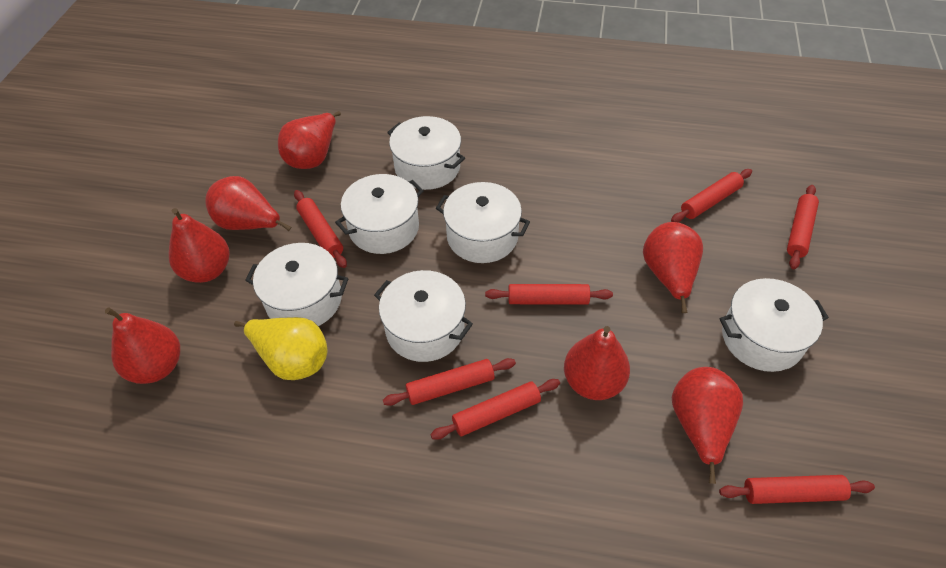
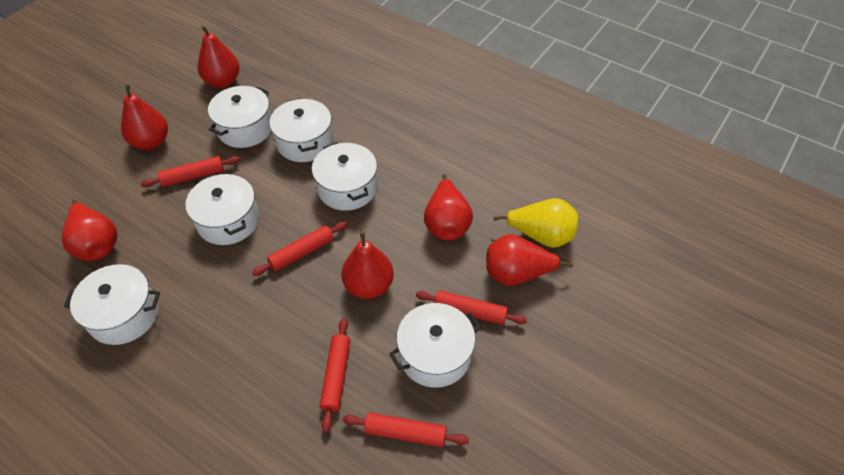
red pear: 7 -> 6
red rolling pin: 7 -> 5

